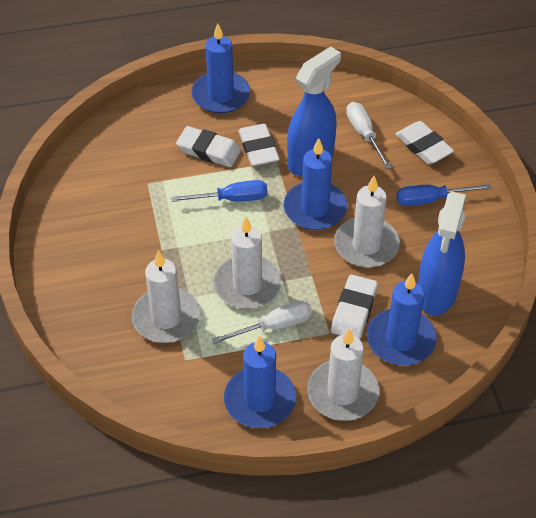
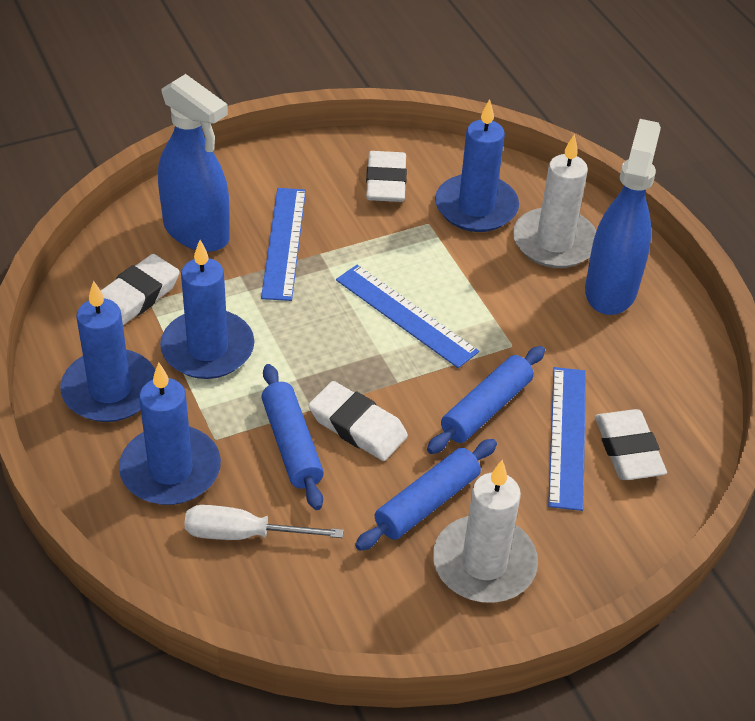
blue rolling pin: 0 -> 3
blue ruler: 0 -> 3
blue screwdriver: 2 -> 0
white candle: 4 -> 2
white screwdriver: 2 -> 1

